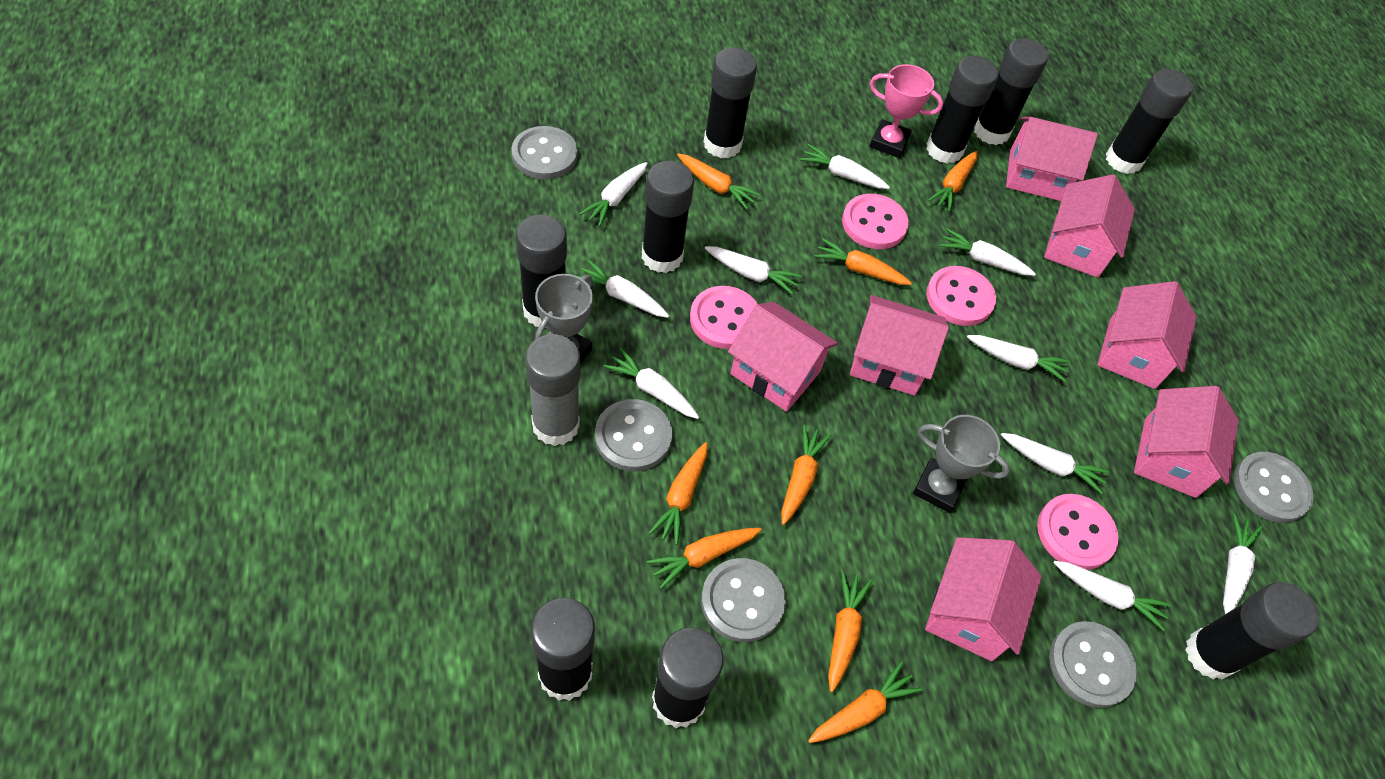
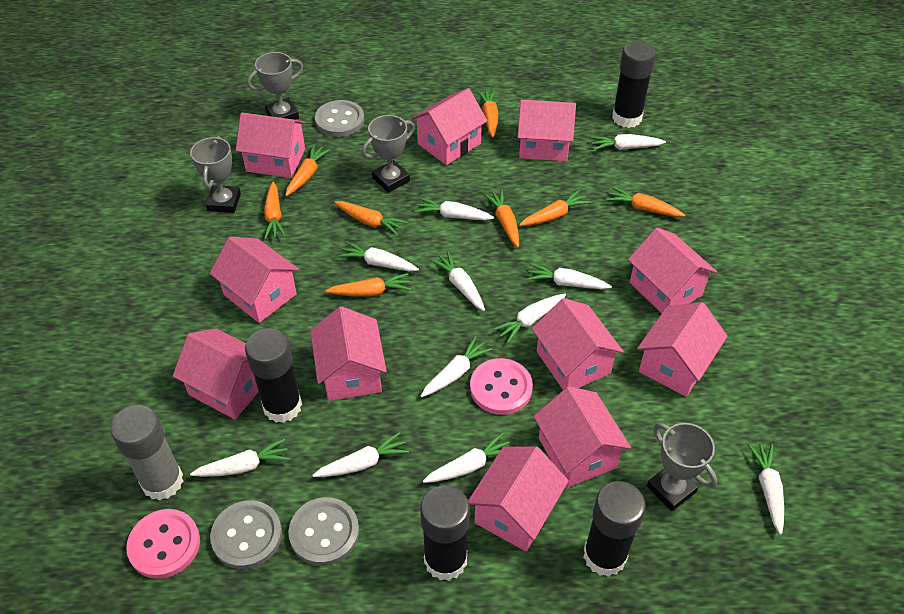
black glue stick: 9 -> 4
grey button: 5 -> 3
grey trophy: 2 -> 4
pink button: 4 -> 2
pink house: 7 -> 11
pink trophy: 1 -> 0
white carrot: 10 -> 11

